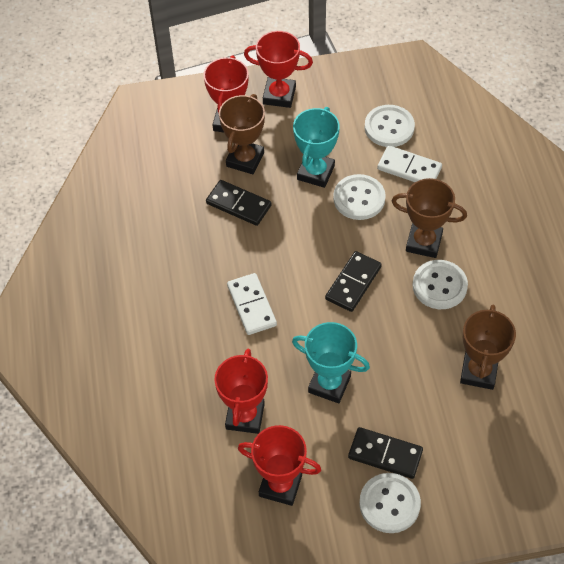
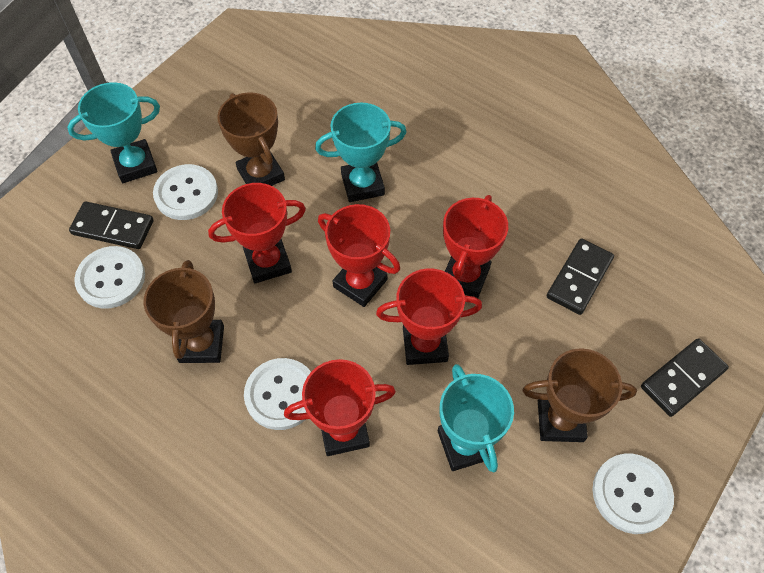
red trophy: 4 -> 5
turquoise trophy: 2 -> 3
white domino: 2 -> 0

